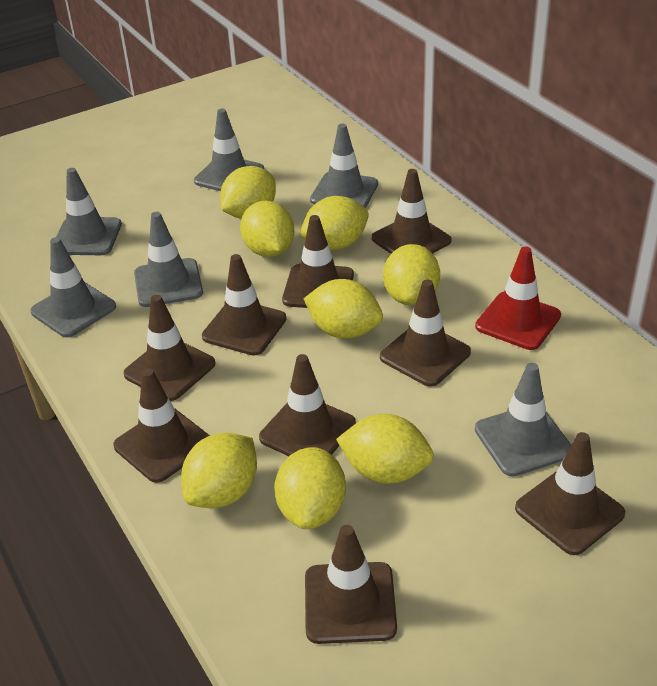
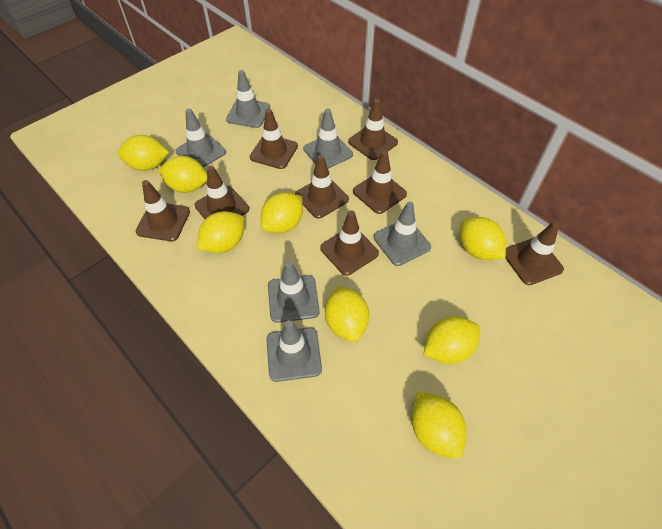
brown traffic cone: 9 -> 8
red traffic cone: 1 -> 0

